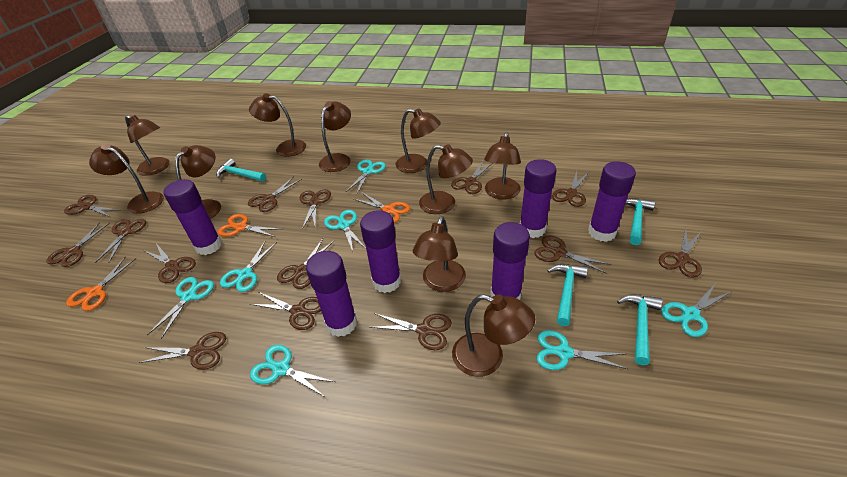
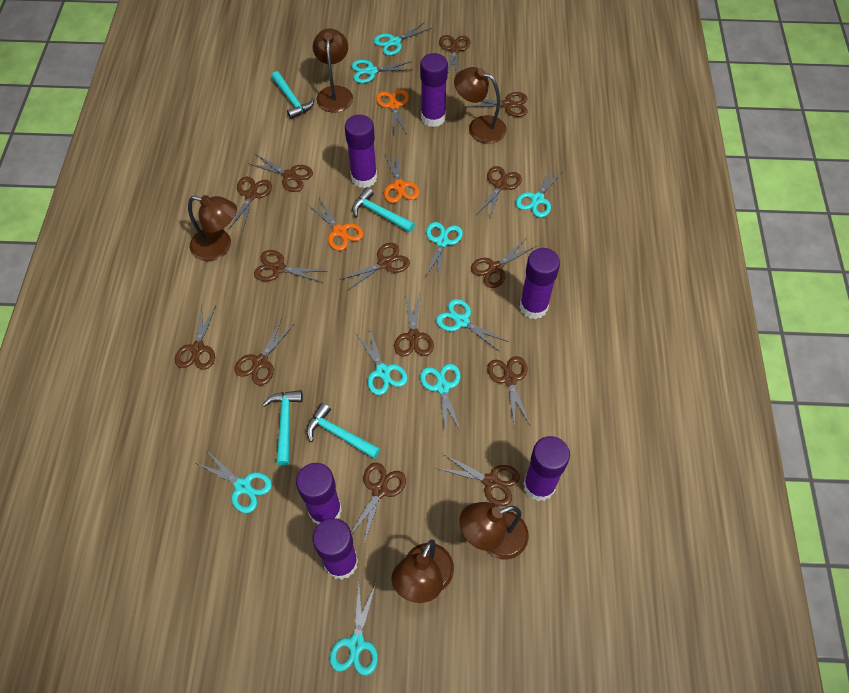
brown lamp: 10 -> 5
turquoise scissors: 7 -> 9

